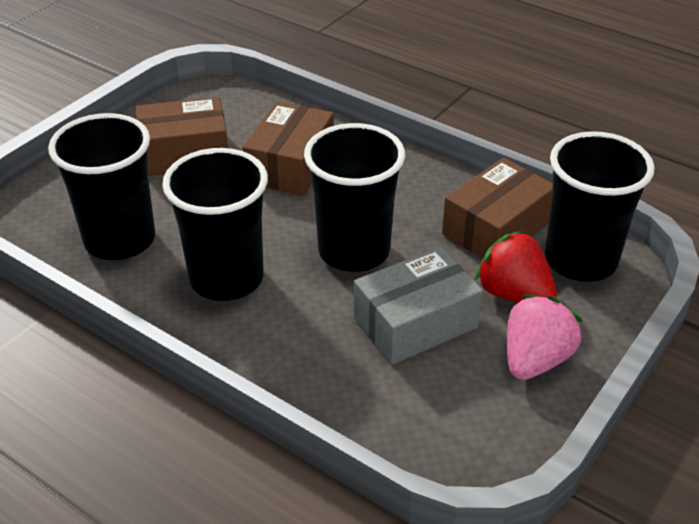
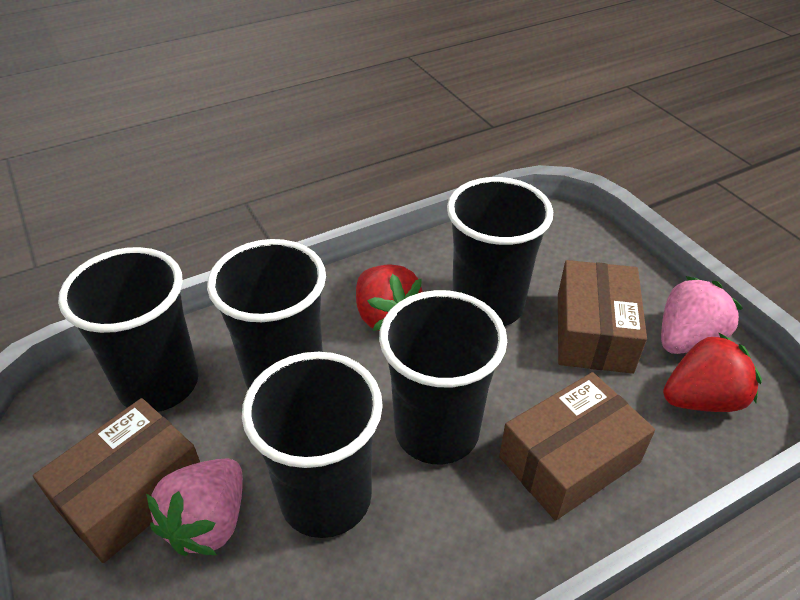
black cup: 4 -> 5
grey box: 1 -> 0
pink strawberry: 1 -> 2
red strawberry: 1 -> 2

